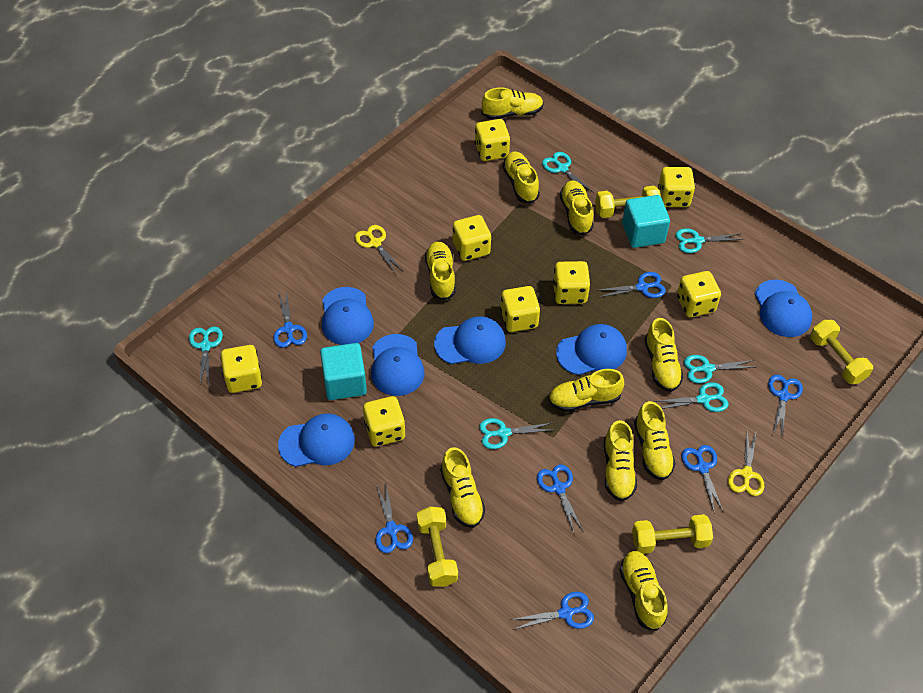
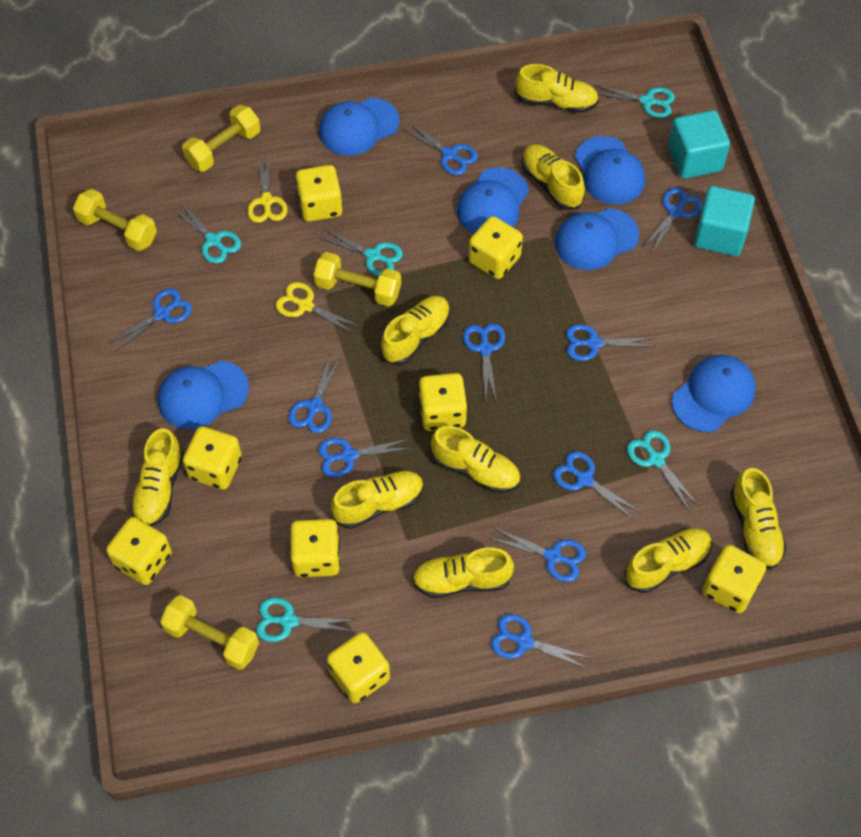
blue scissors: 7 -> 10
turquoise scissors: 6 -> 5
yellow shoe: 10 -> 9

